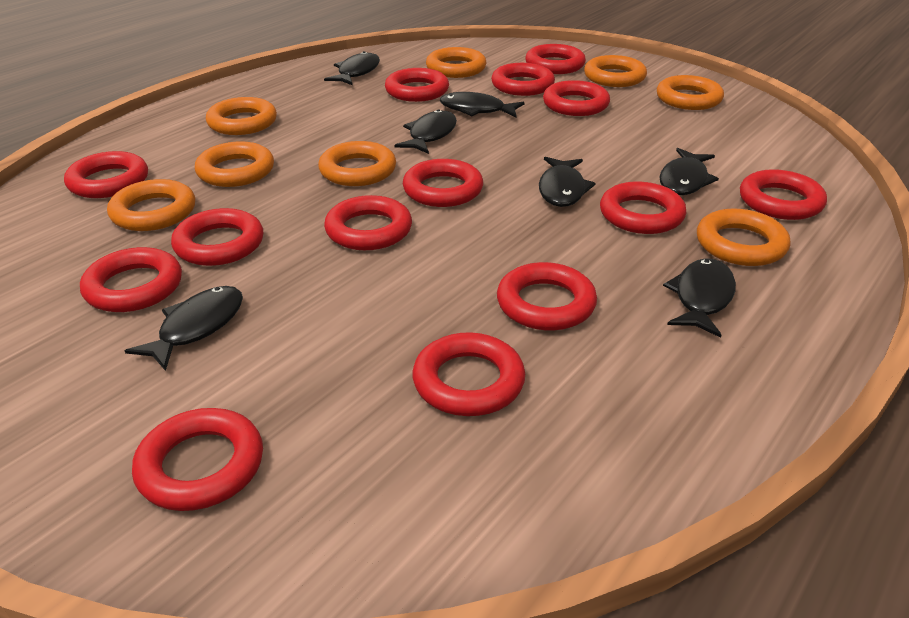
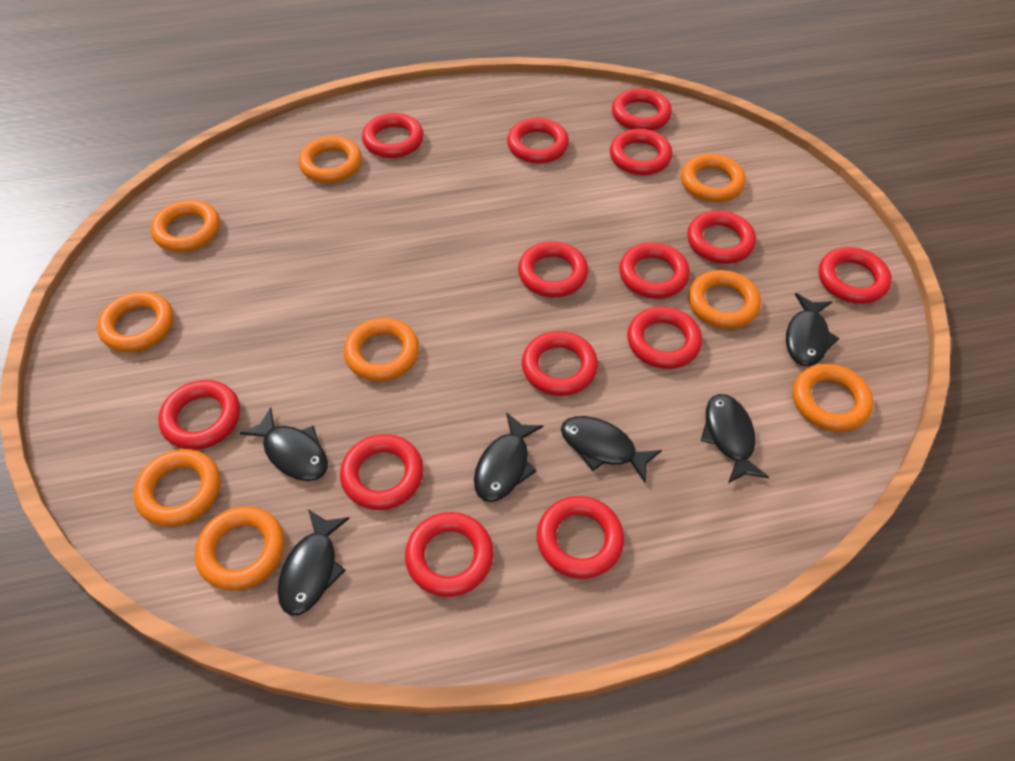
black fish: 7 -> 6
orange ring: 8 -> 9

